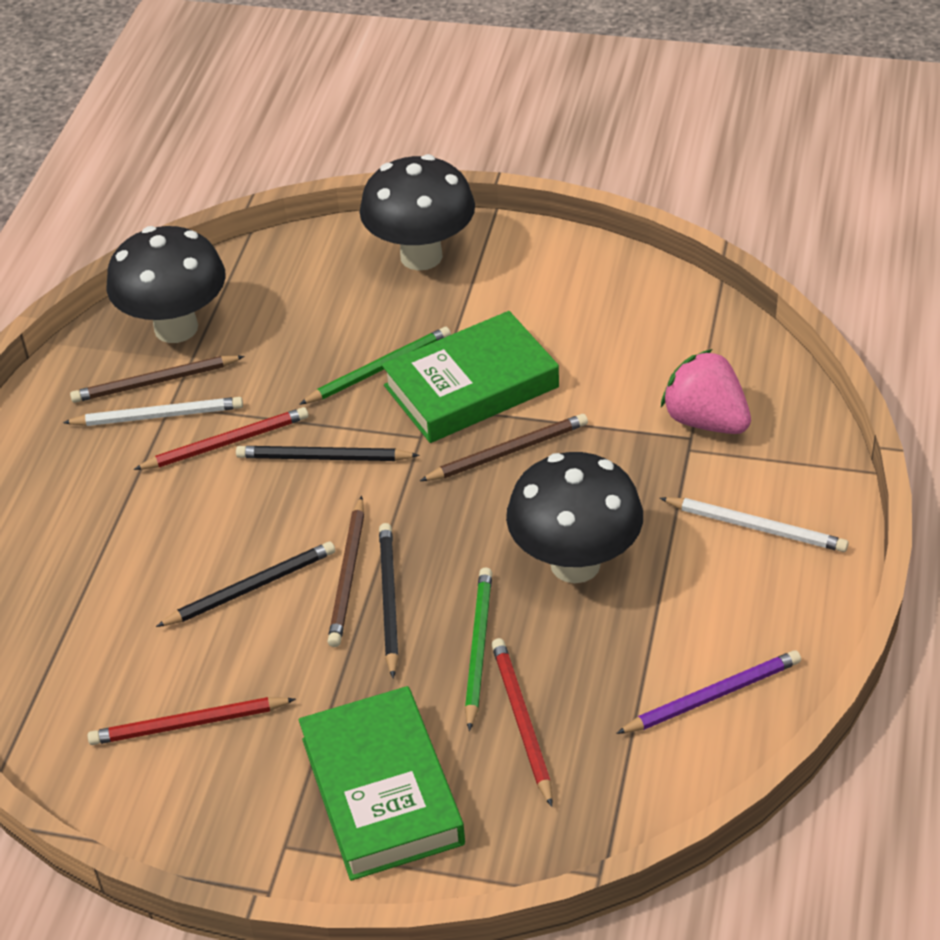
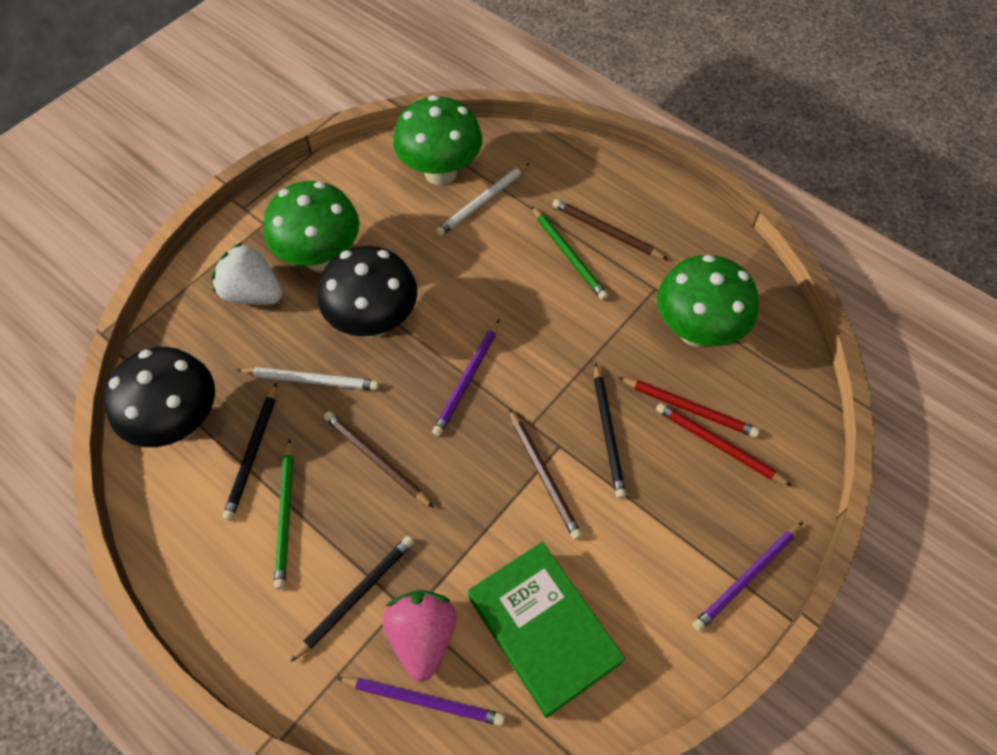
black mushroom: 3 -> 2
green book: 2 -> 1
green mushroom: 0 -> 3
purple pencil: 1 -> 3
red pencil: 3 -> 2
white strawberry: 0 -> 1

